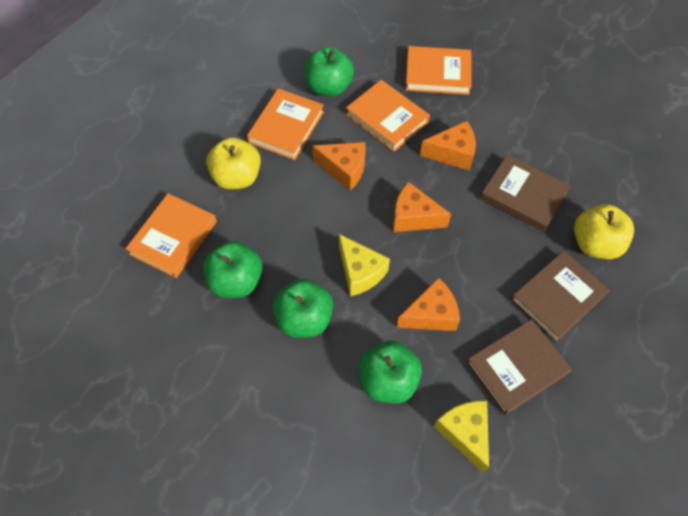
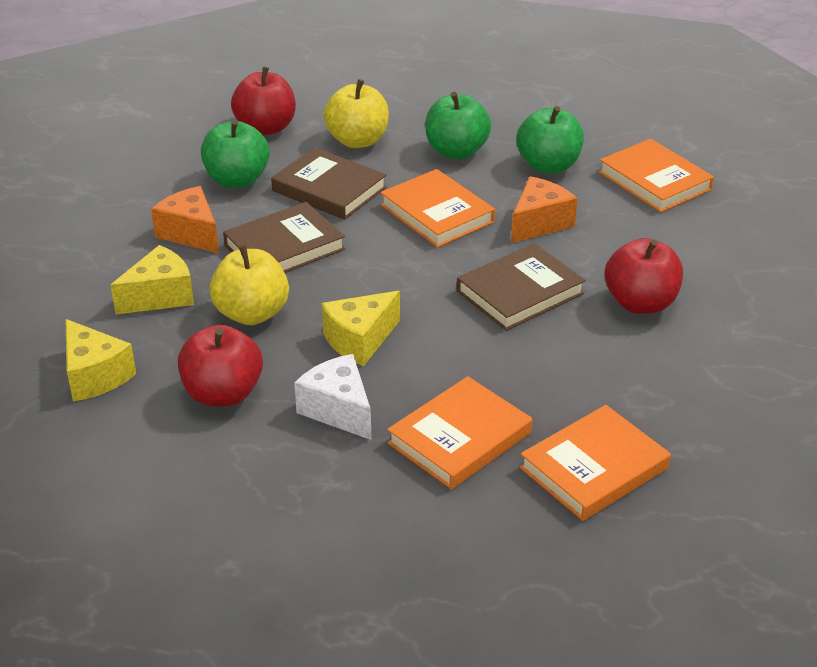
green apple: 4 -> 3
orange cheese: 4 -> 2
red apple: 0 -> 3
white cheese: 0 -> 1
yellow cheese: 2 -> 3

